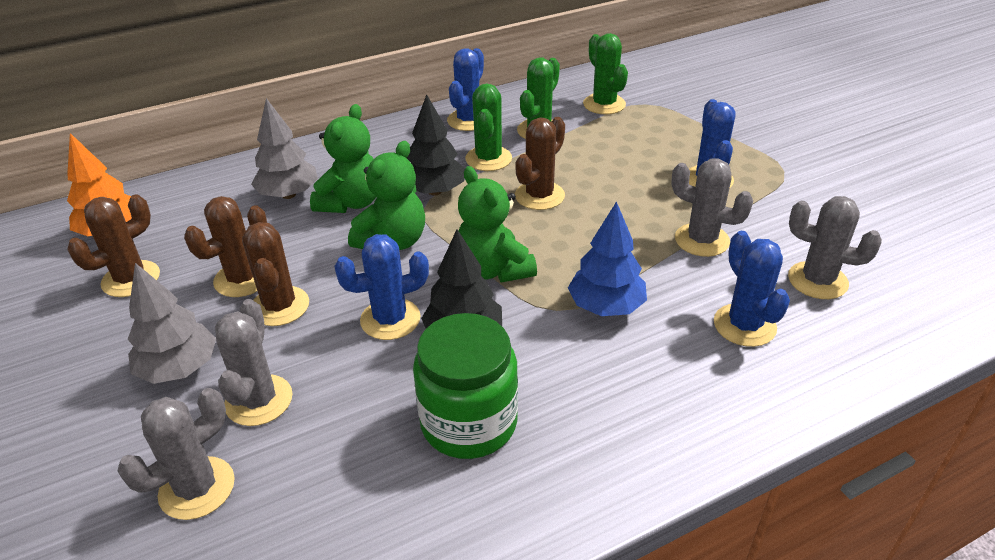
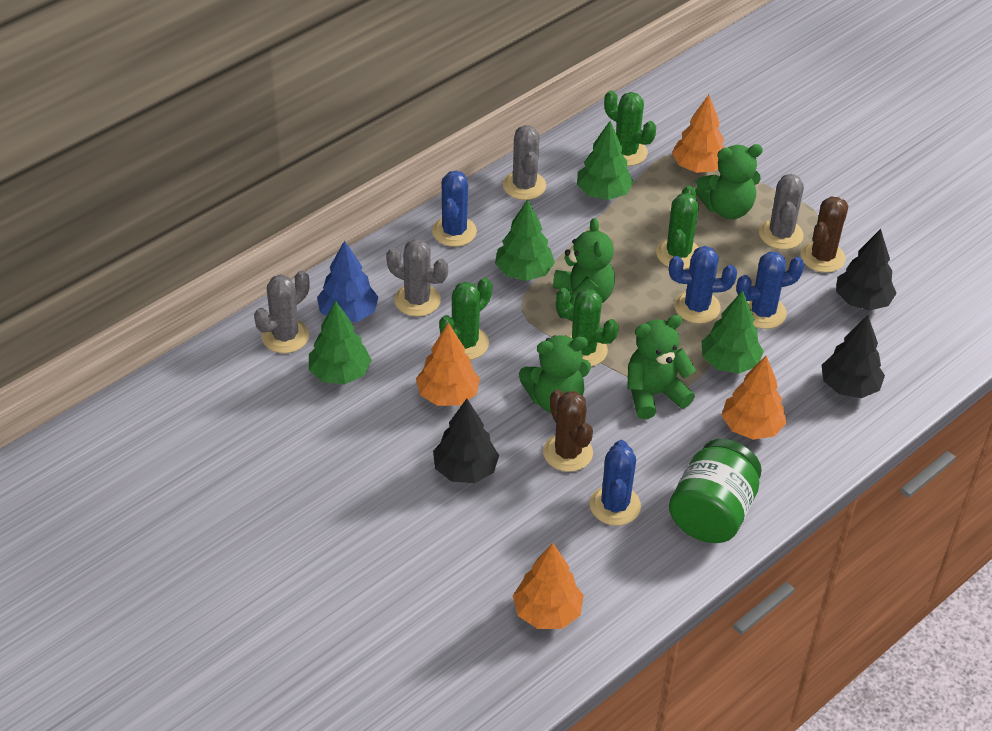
black tree: 2 -> 3
brown cactus: 4 -> 2
green cactus: 3 -> 4
green teddy bear: 3 -> 4
green tree: 0 -> 4
grey tree: 2 -> 0
orange tree: 1 -> 4

